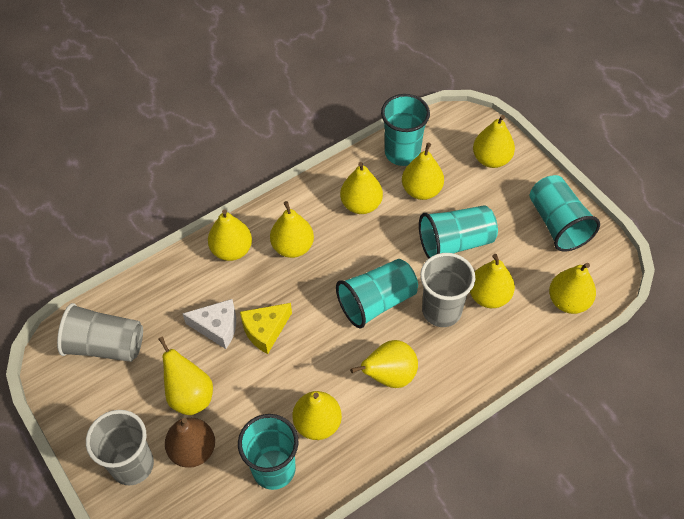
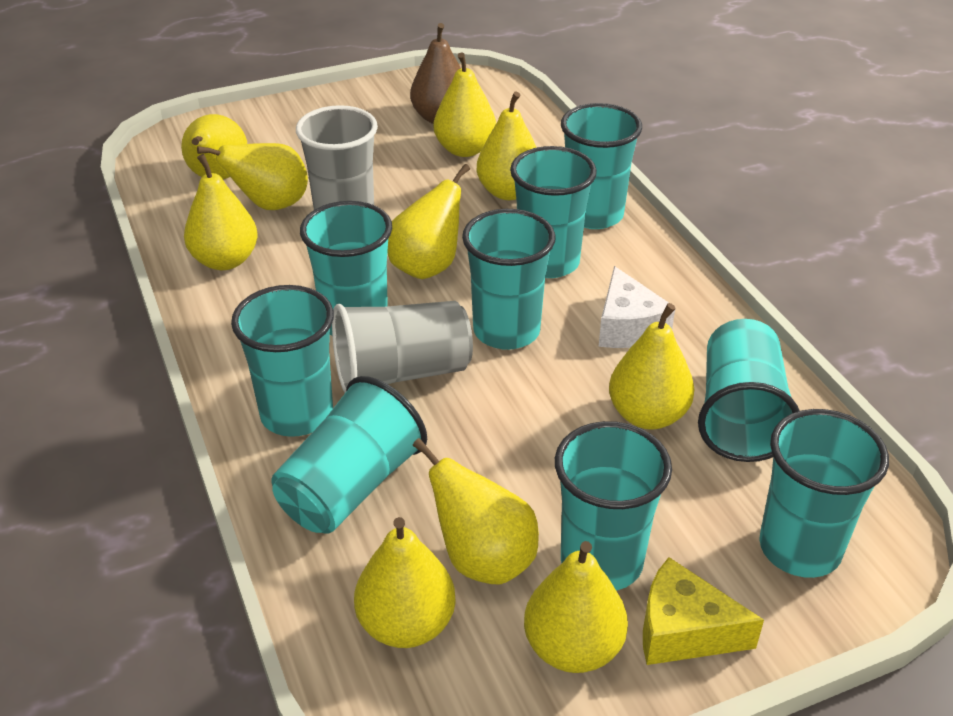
grey cup: 3 -> 2
turquoise cup: 5 -> 9

